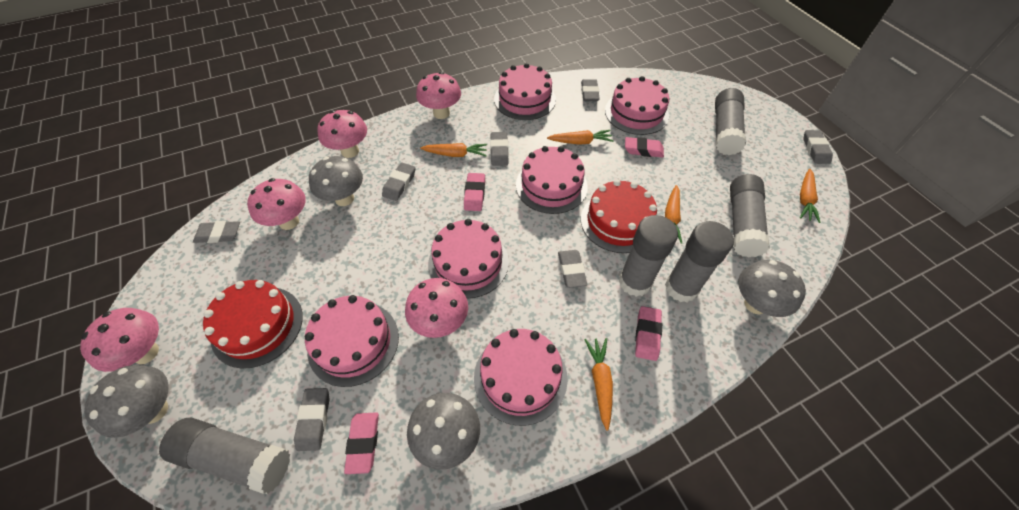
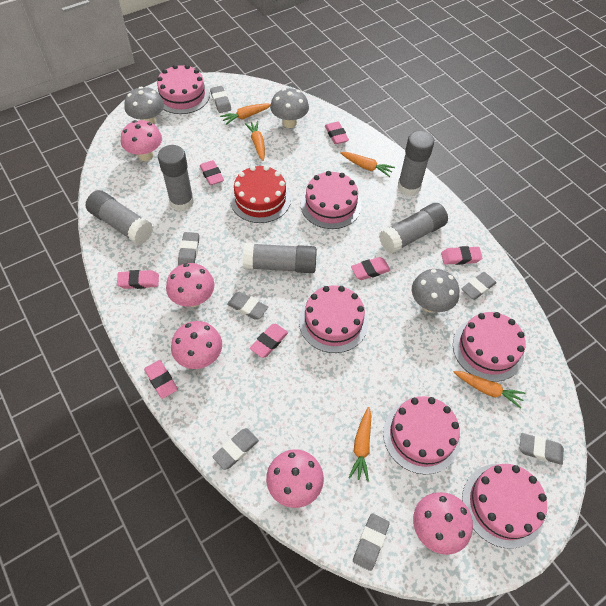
grey mushroom: 4 -> 3
pink eraser: 4 -> 7
red cake: 2 -> 1

